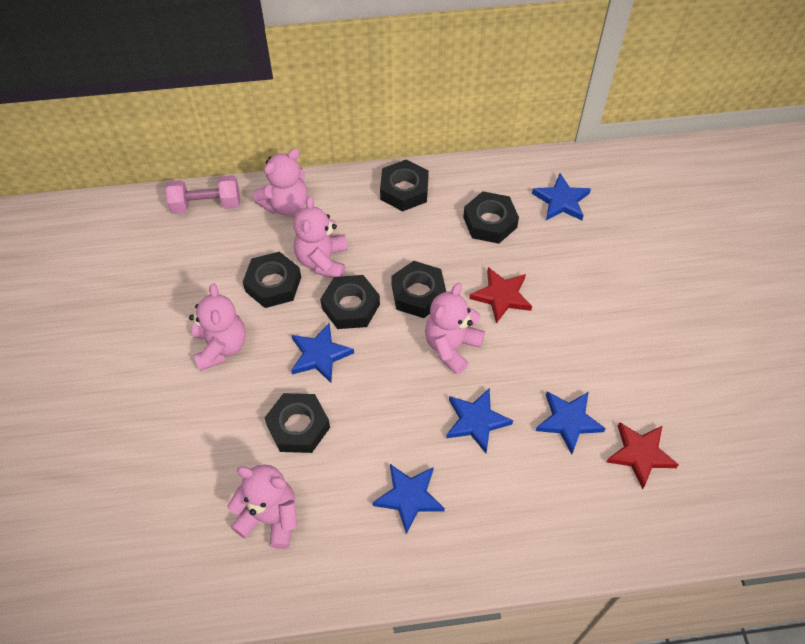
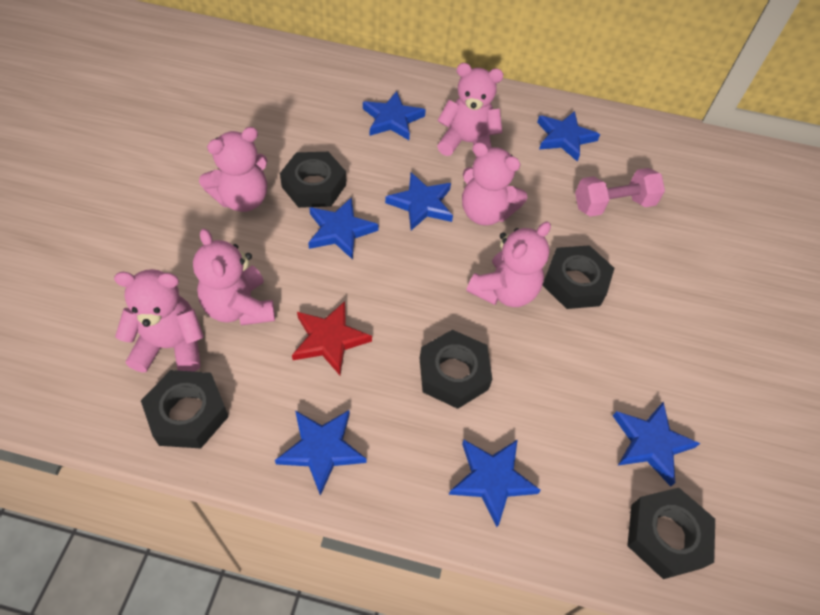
black nut: 6 -> 5
blue star: 5 -> 7
pink teddy bear: 5 -> 6
red star: 2 -> 1

